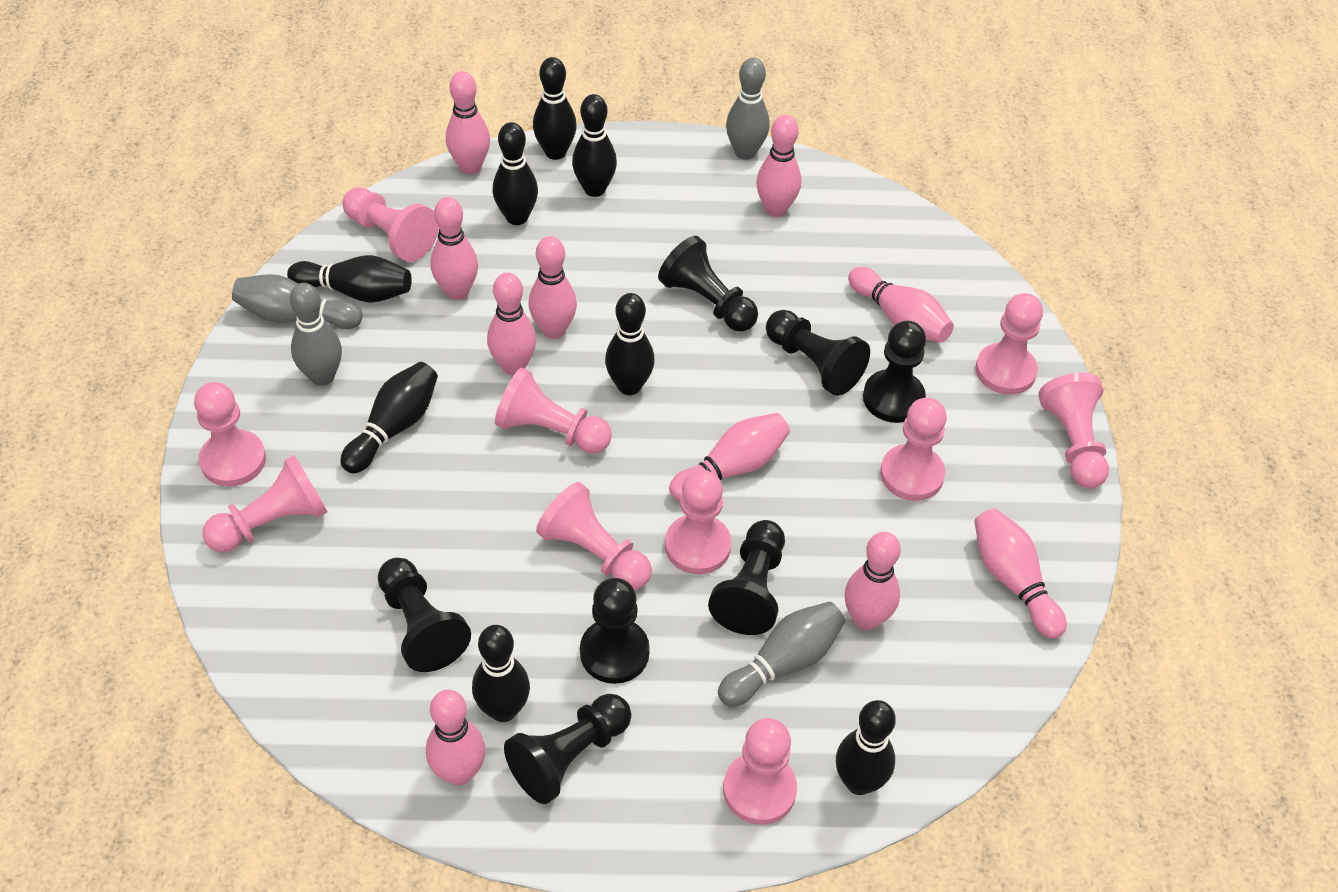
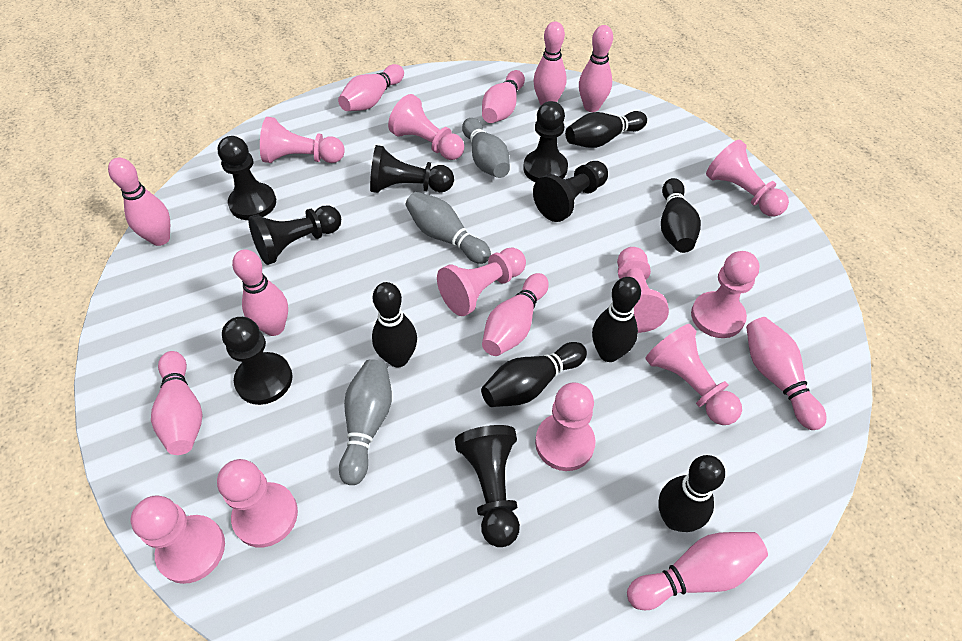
black bowling pin: 8 -> 6
grey bowling pin: 4 -> 3

